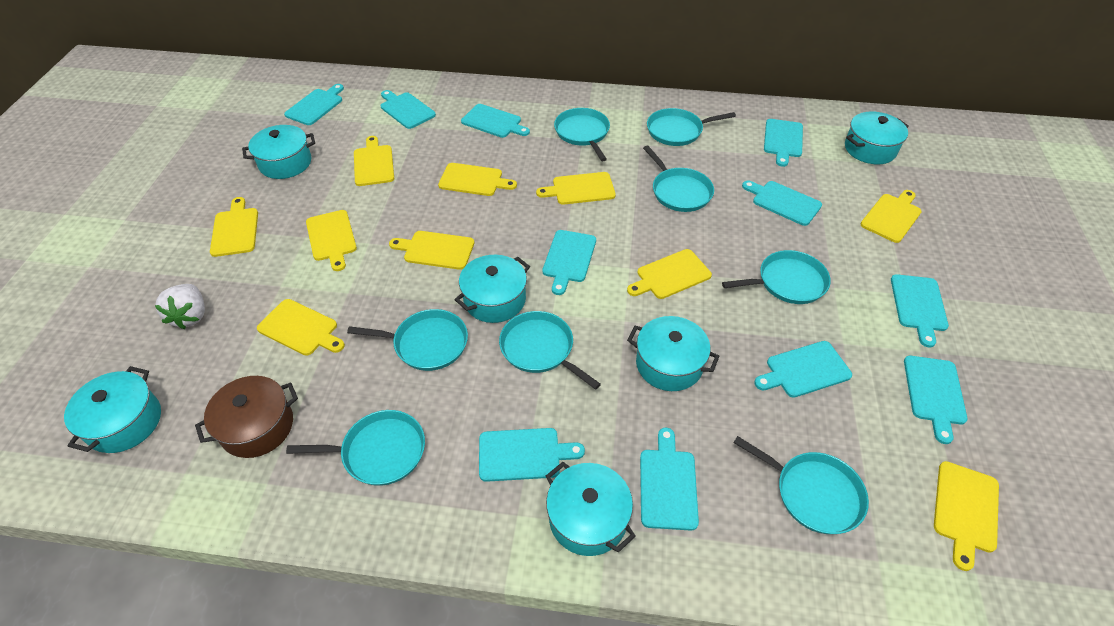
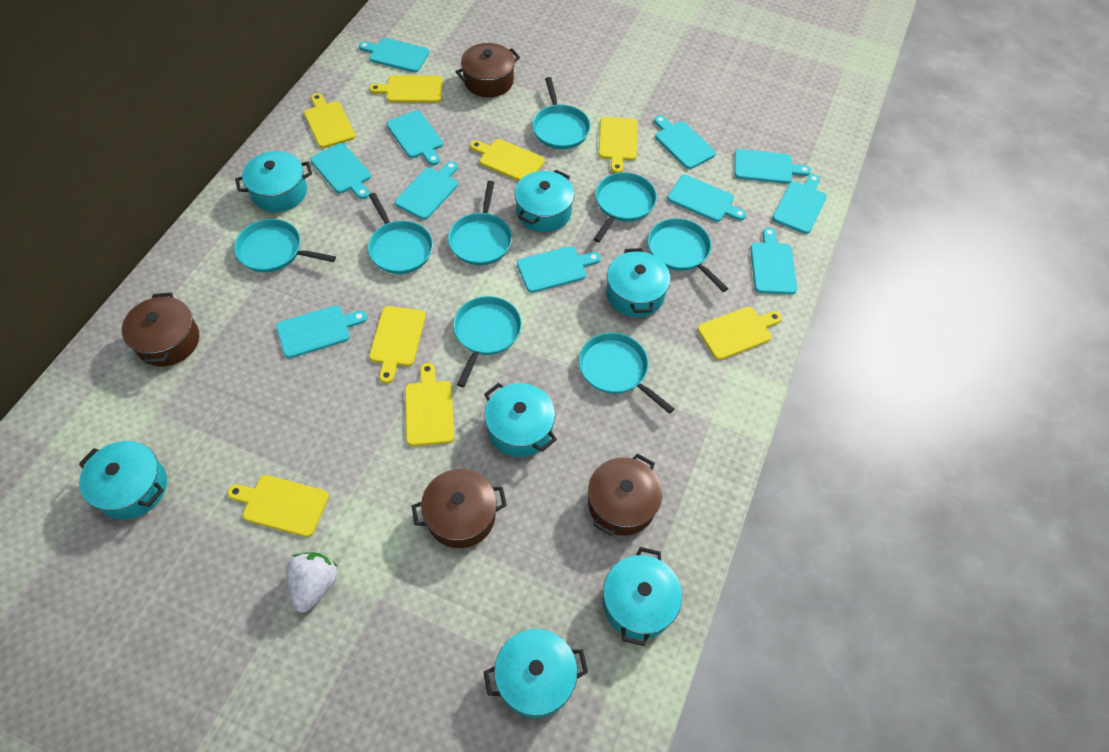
brown pot: 1 -> 4
turquoise pot: 6 -> 7
yellow cutting board: 10 -> 8

